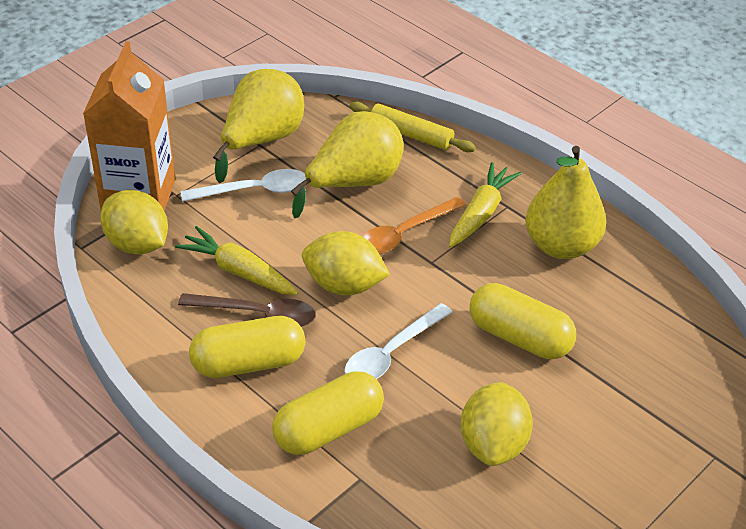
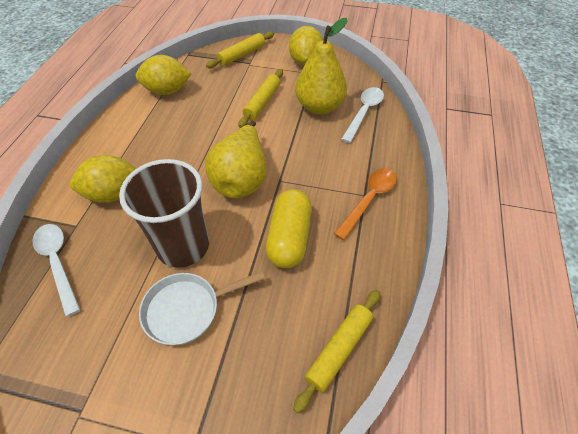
brown cup: 0 -> 1
brown spoon: 1 -> 0
orange carton: 1 -> 0
white pan: 0 -> 1
yellow capsule: 3 -> 1
yellow carrot: 2 -> 0
yellow pear: 3 -> 2
yellow rolling pin: 1 -> 3

